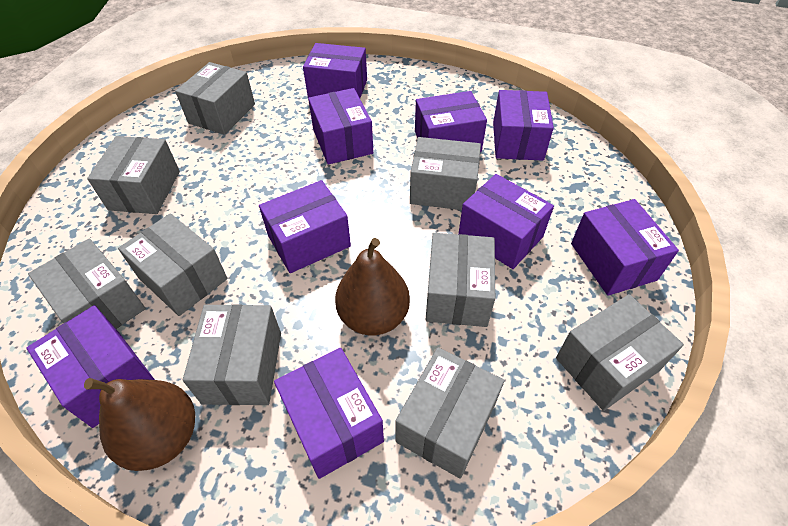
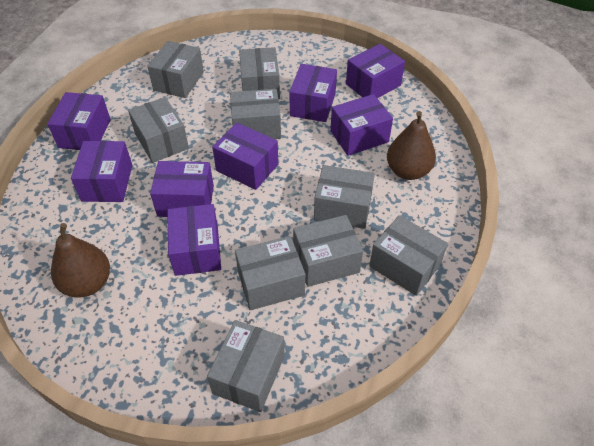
purple box: 9 -> 8

